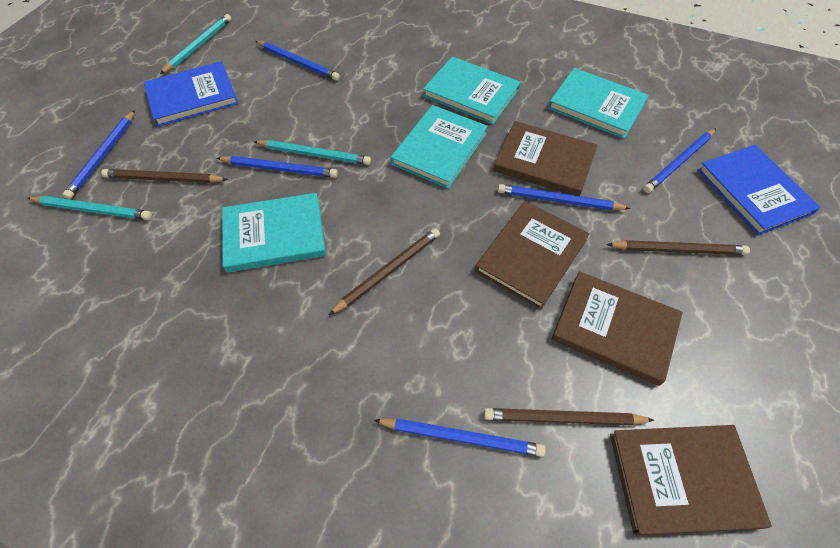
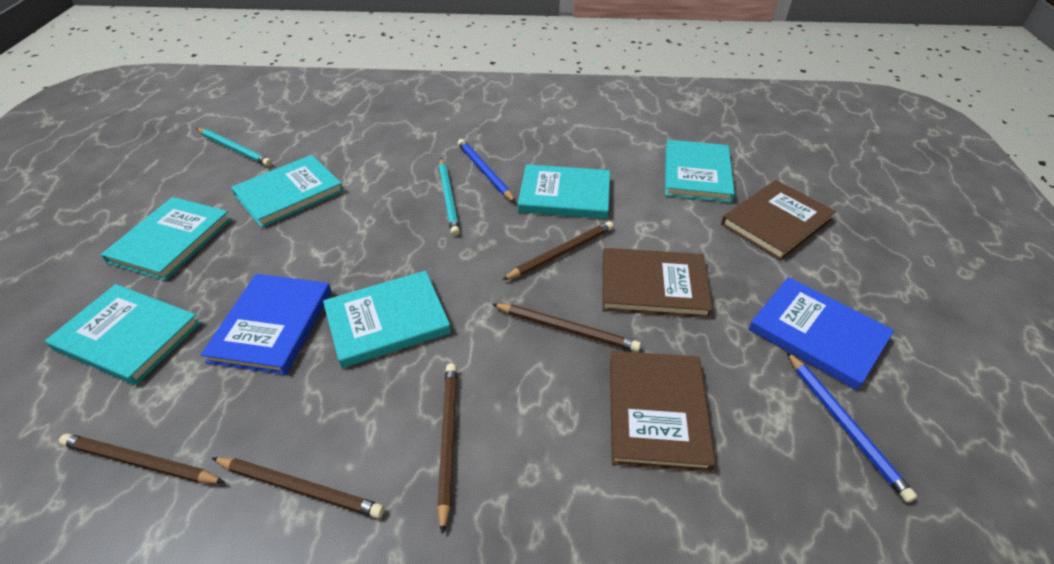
blue pencil: 6 -> 2
brown book: 4 -> 3
brown pencil: 4 -> 5
turquoise book: 4 -> 6
turquoise pencil: 3 -> 2

